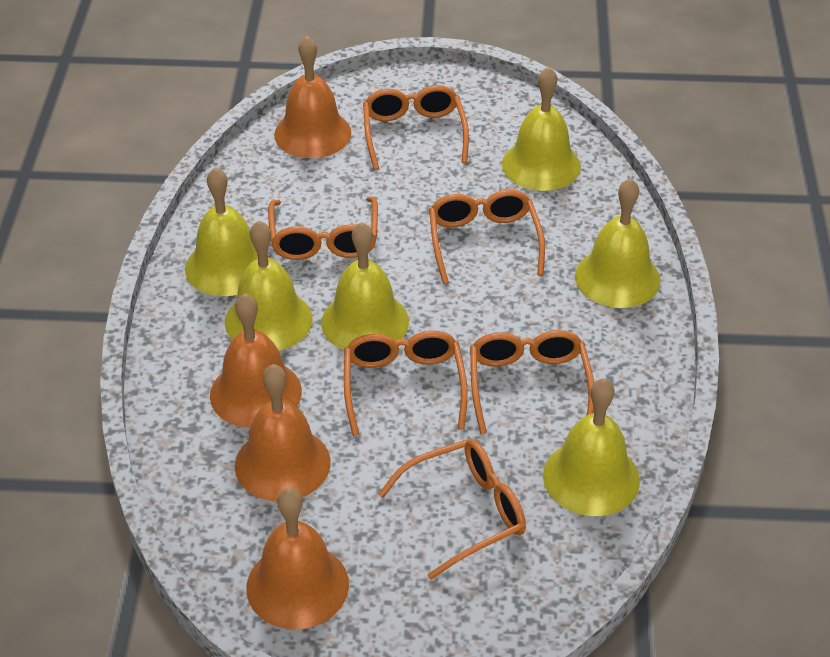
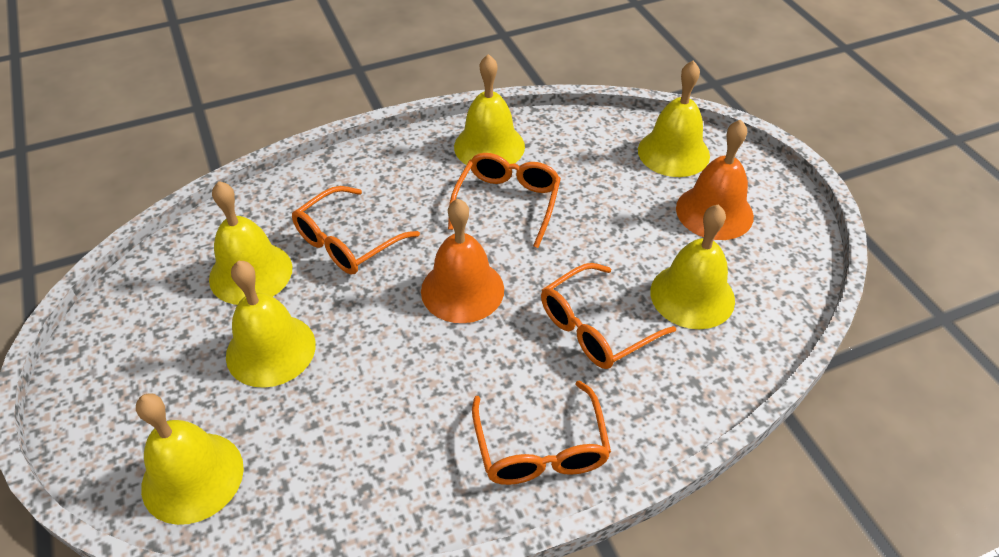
orange bell: 4 -> 2
orange glasses: 6 -> 4

